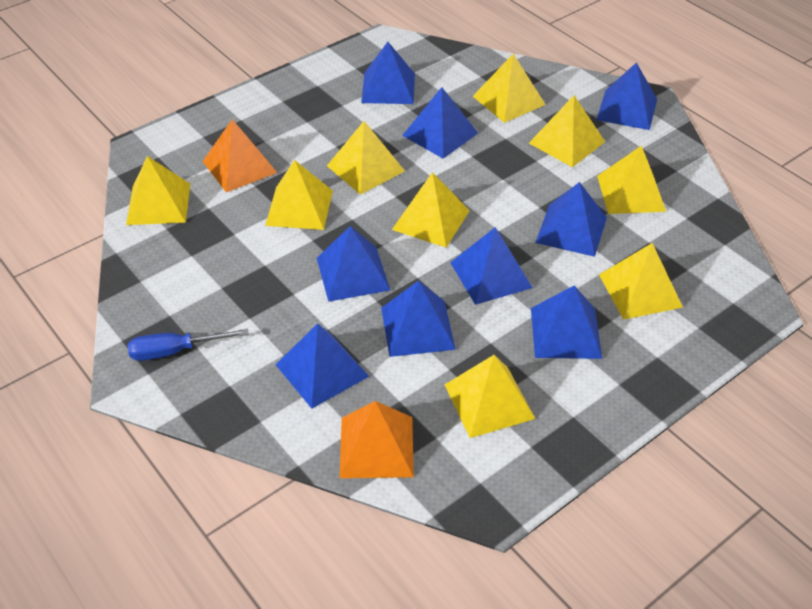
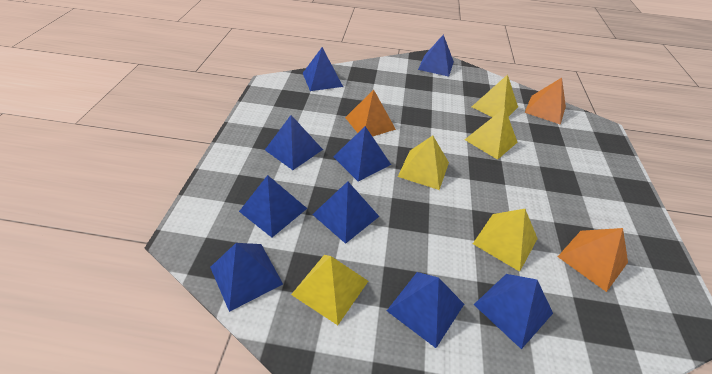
blue screwdriver: 1 -> 0
orange pyramid: 2 -> 3
yellow pyramid: 9 -> 5

